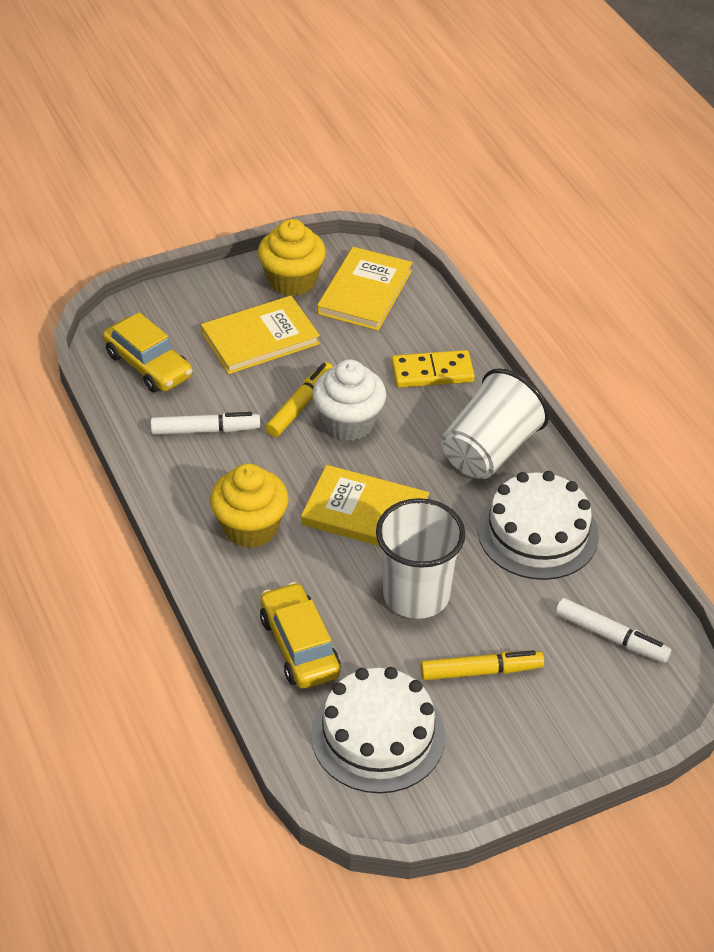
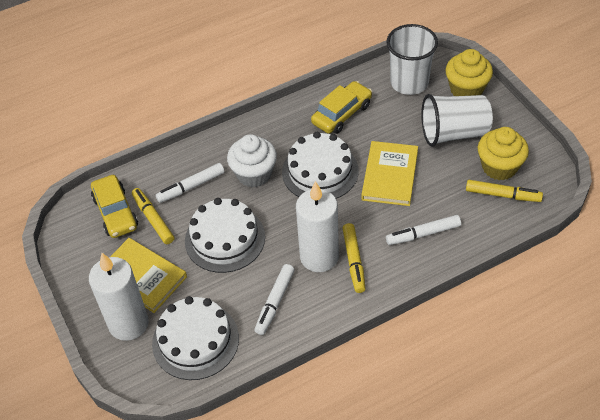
white cake: 2 -> 3
white candle: 0 -> 2
white marker: 2 -> 3
yellow book: 3 -> 2
yellow domino: 1 -> 0
yellow marker: 2 -> 3

